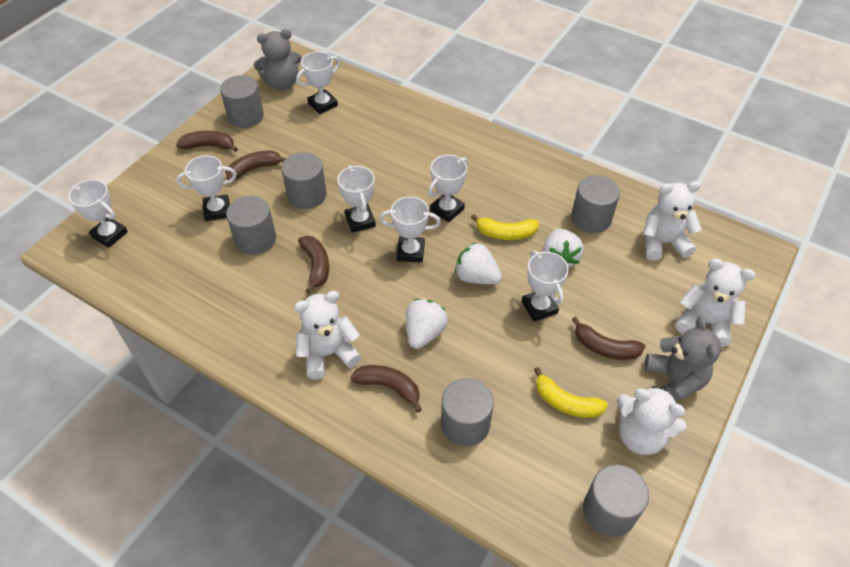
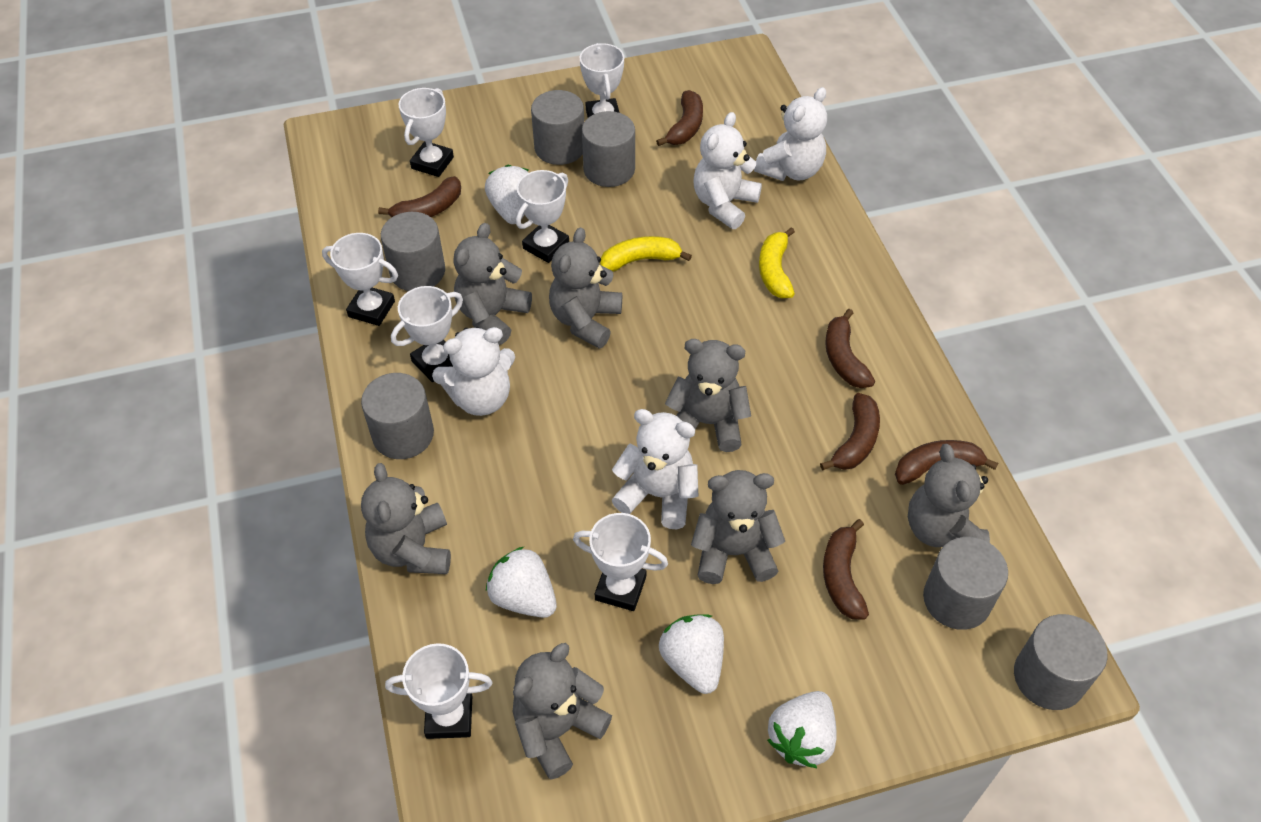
brown banana: 5 -> 6
grey teddy bear: 2 -> 7
white strawberry: 3 -> 4

